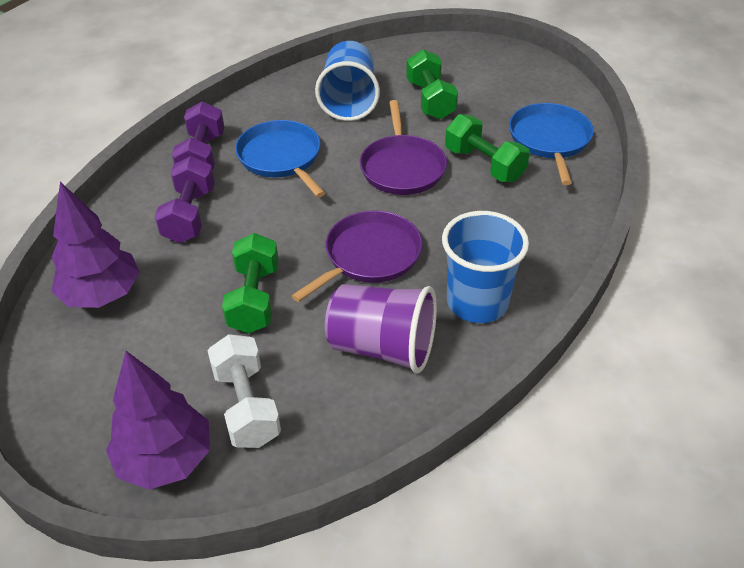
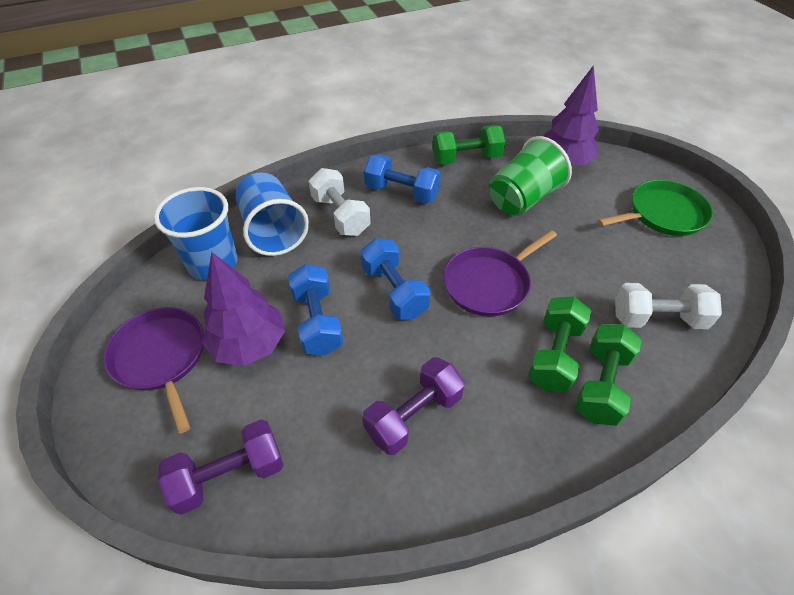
blue dumbbell: 0 -> 3
blue pan: 2 -> 0
green cup: 0 -> 1
green pan: 0 -> 1
purple cup: 1 -> 0
white dumbbell: 1 -> 2

